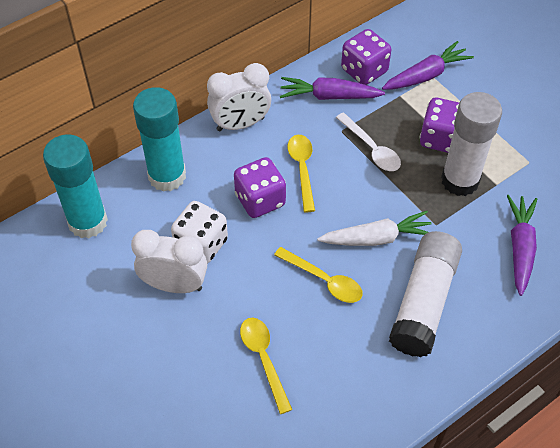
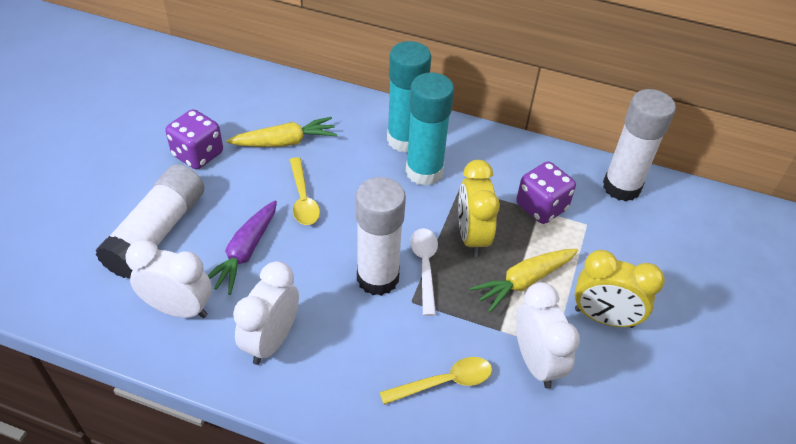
purple carrot: 3 -> 1
purple dice: 3 -> 2
white carrot: 1 -> 0
white clock: 2 -> 3
white dice: 1 -> 0
white glue stick: 2 -> 3
yellow carrot: 0 -> 2
yellow clock: 0 -> 2
yellow spoon: 3 -> 2

